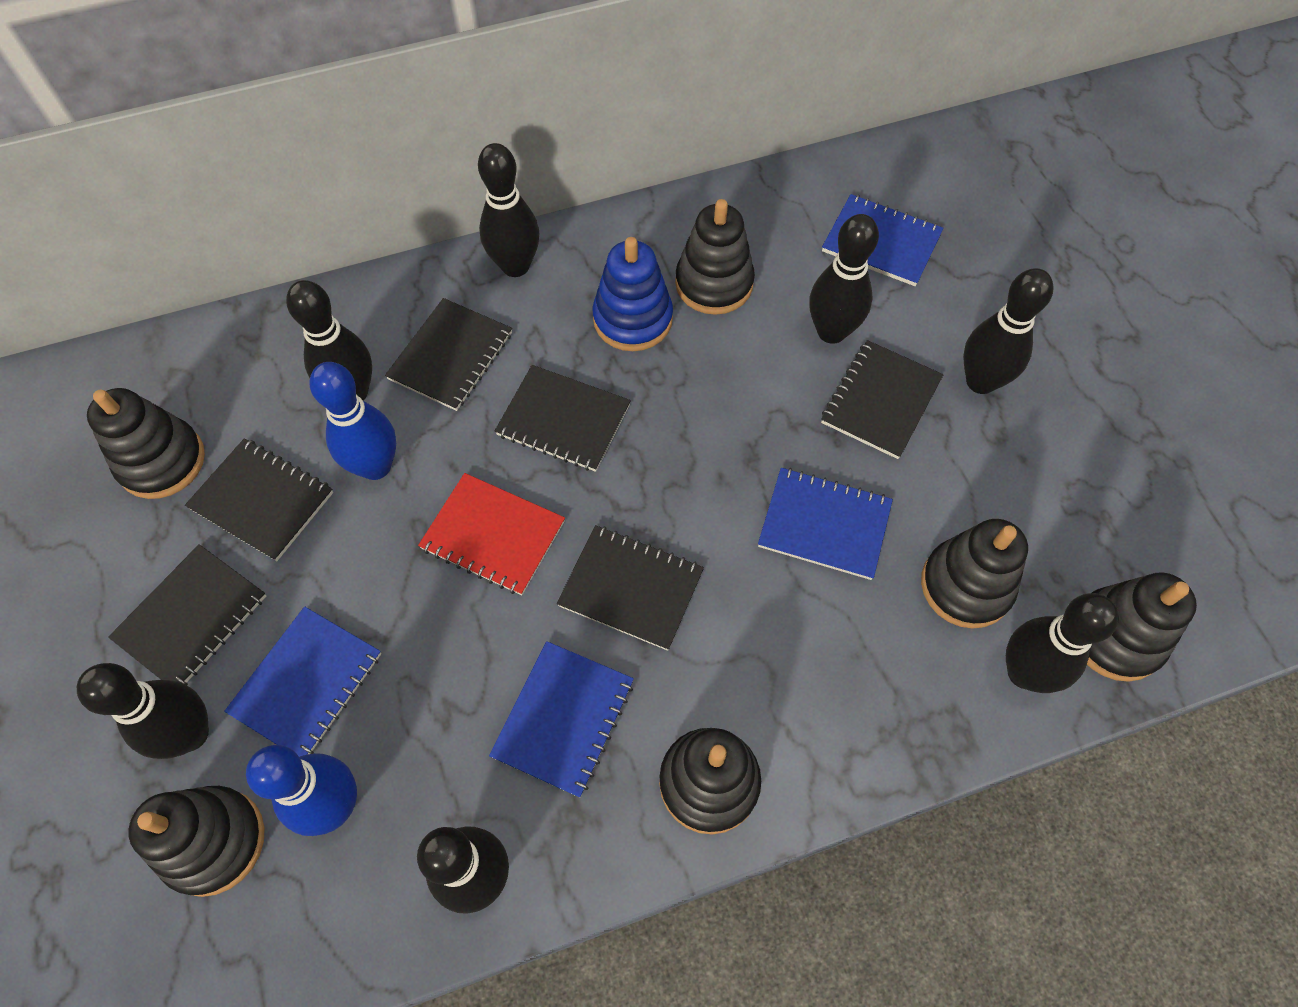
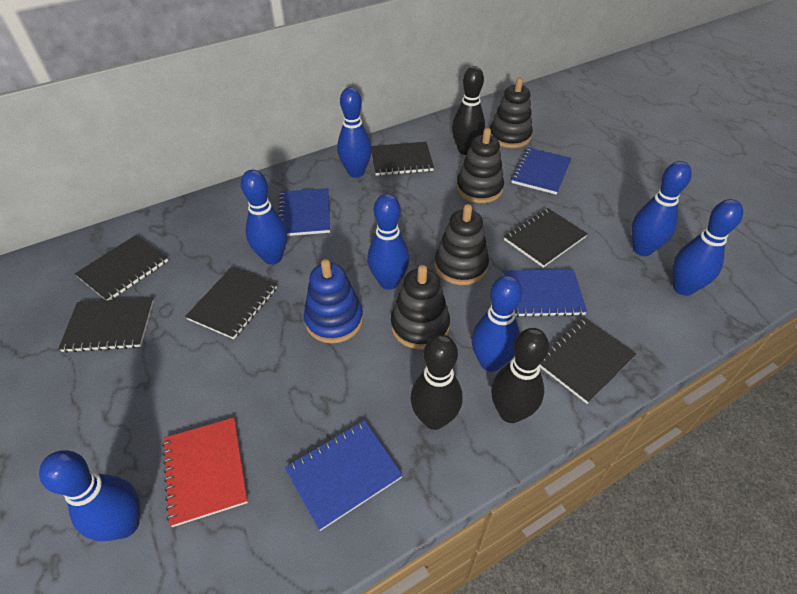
black bowling pin: 7 -> 3
black stacking toy: 6 -> 4
blue bowling pin: 2 -> 7

